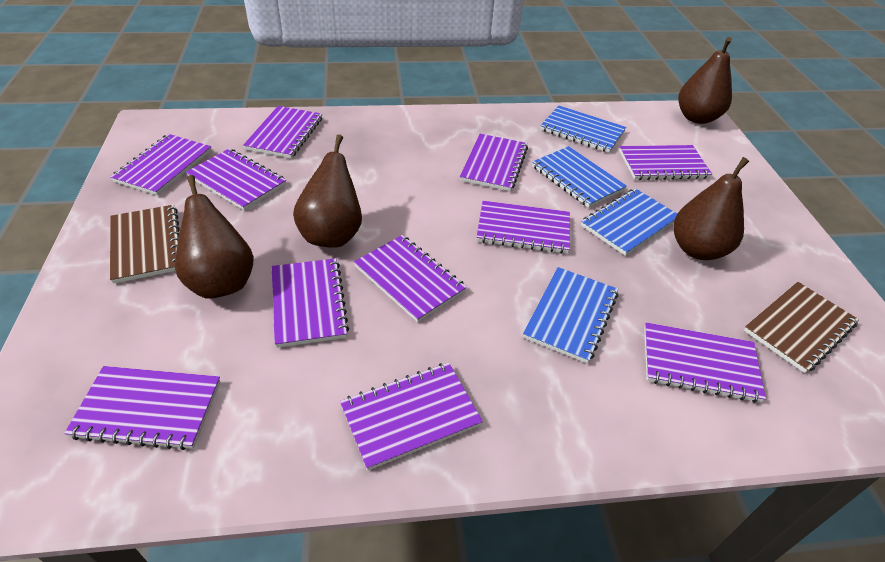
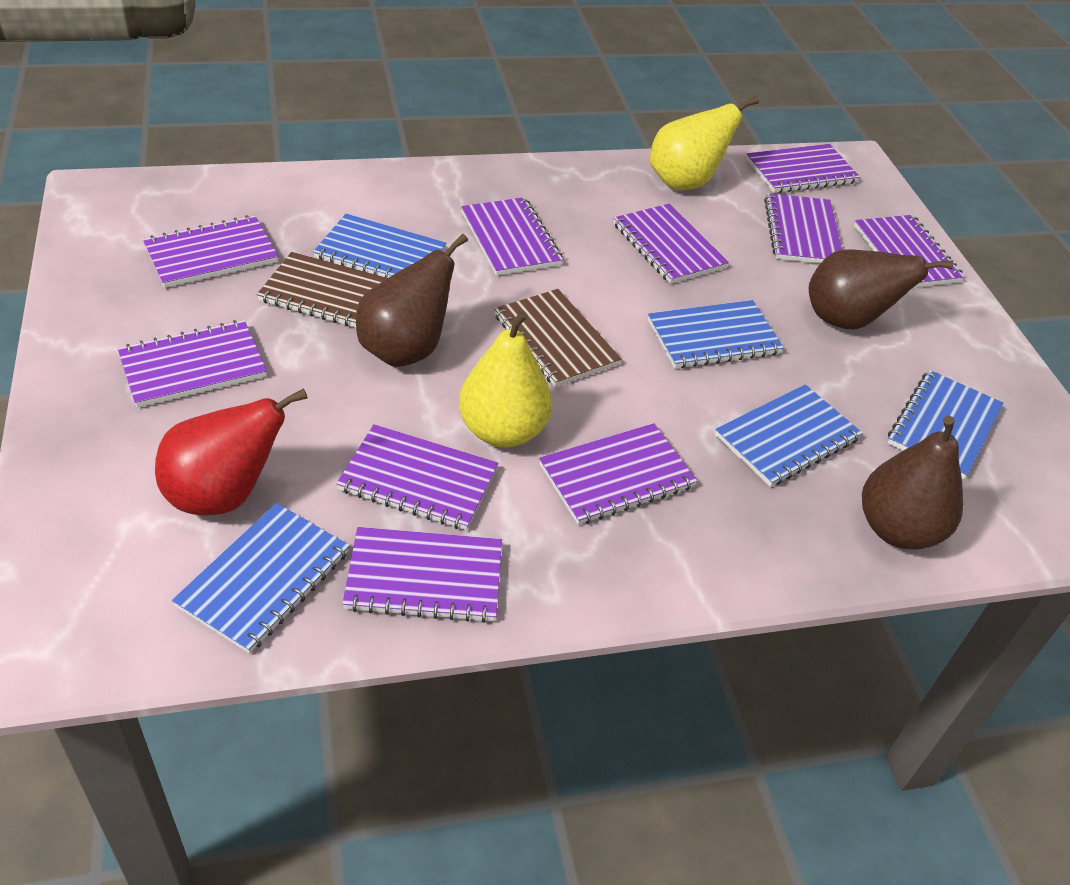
blue notebook: 4 -> 5
brown pear: 4 -> 3
purple notebook: 11 -> 10
red pear: 0 -> 1
yellow pear: 0 -> 2

